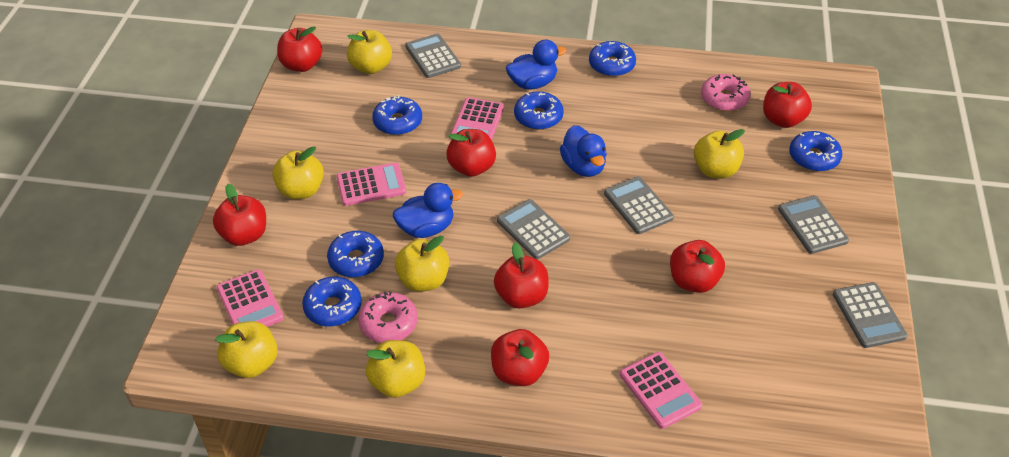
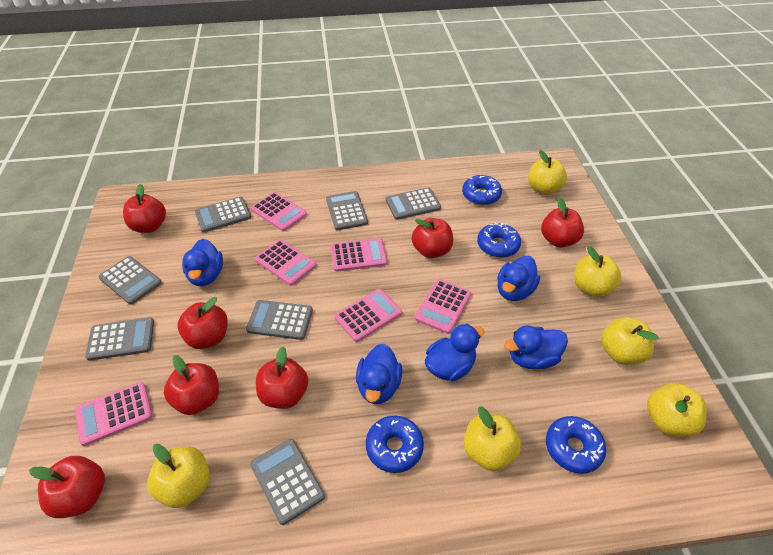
blue donut: 6 -> 4
blue duck: 3 -> 5
grey calculator: 5 -> 7
pink calculator: 4 -> 6
pink donut: 2 -> 0

